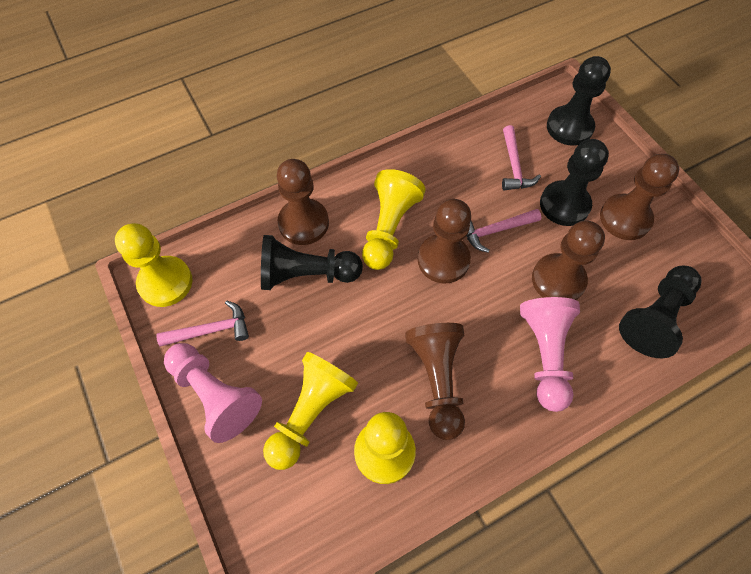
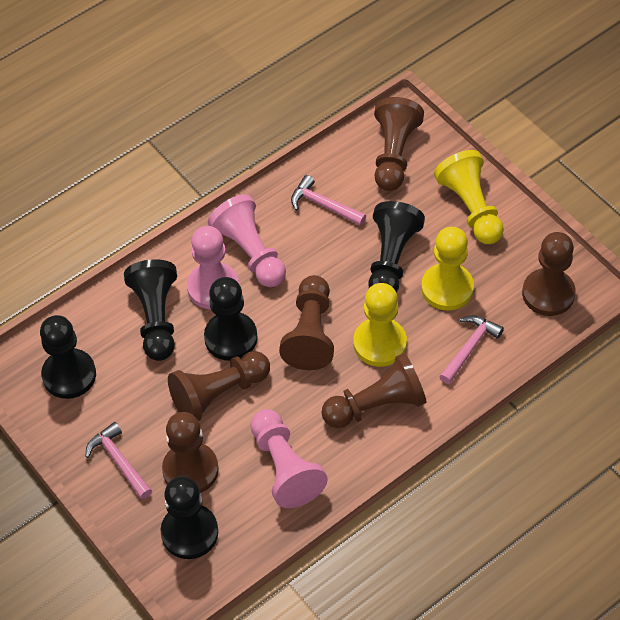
black pawn: 4 -> 5
brown pawn: 5 -> 6
pink pawn: 2 -> 3
yellow pawn: 4 -> 3

